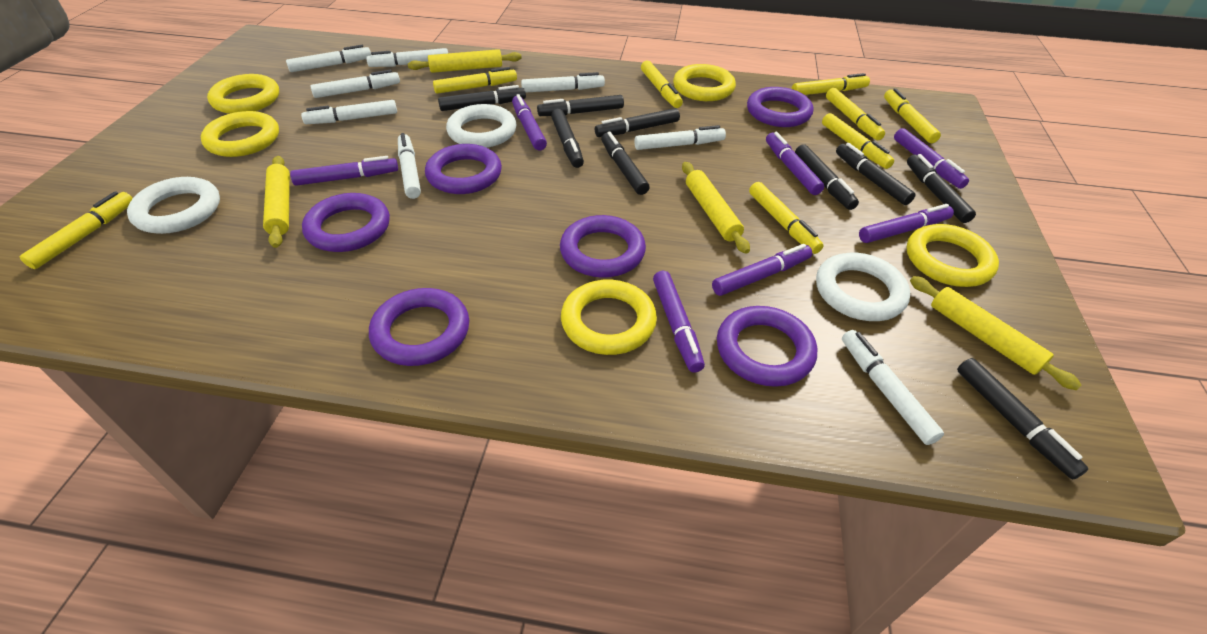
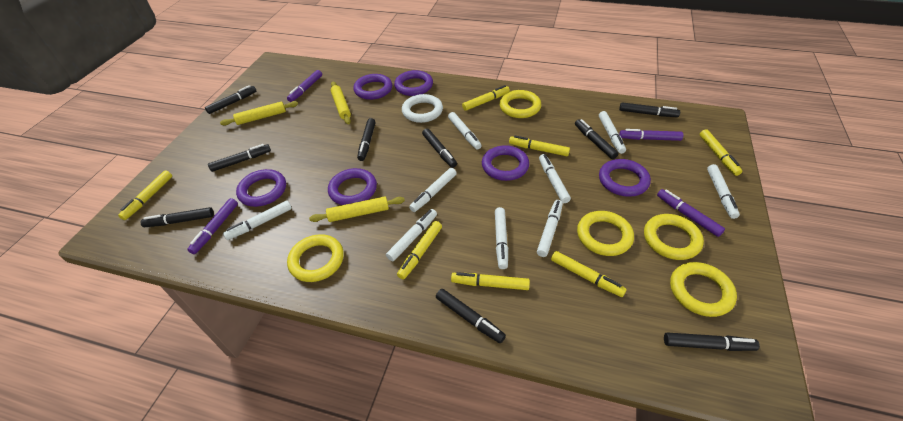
purple marker: 7 -> 4
white marker: 8 -> 9
white ring: 3 -> 1
yellow marker: 8 -> 7
yellow rolling pin: 4 -> 3

